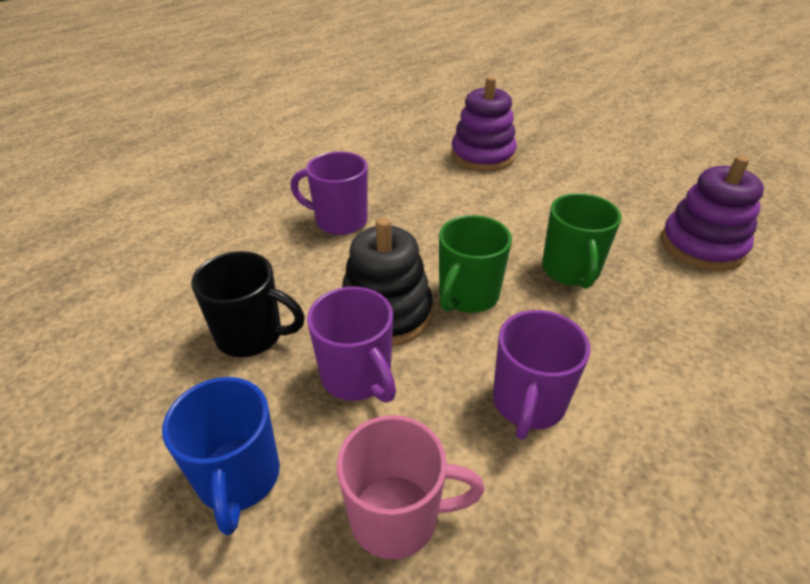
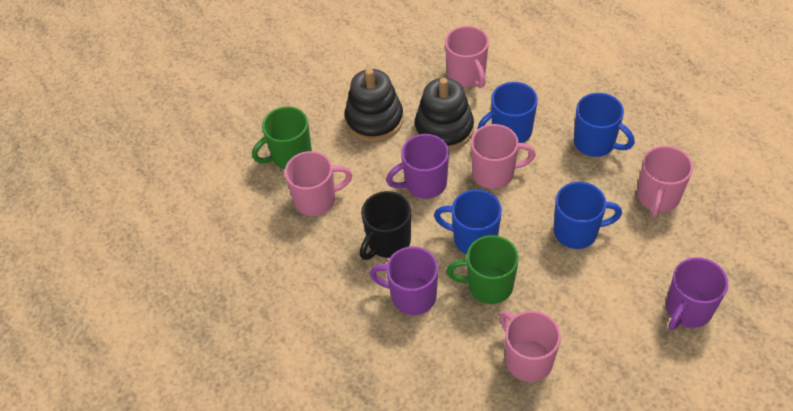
black stacking toy: 1 -> 2
blue mug: 1 -> 4
pink mug: 1 -> 5
purple stacking toy: 2 -> 0

